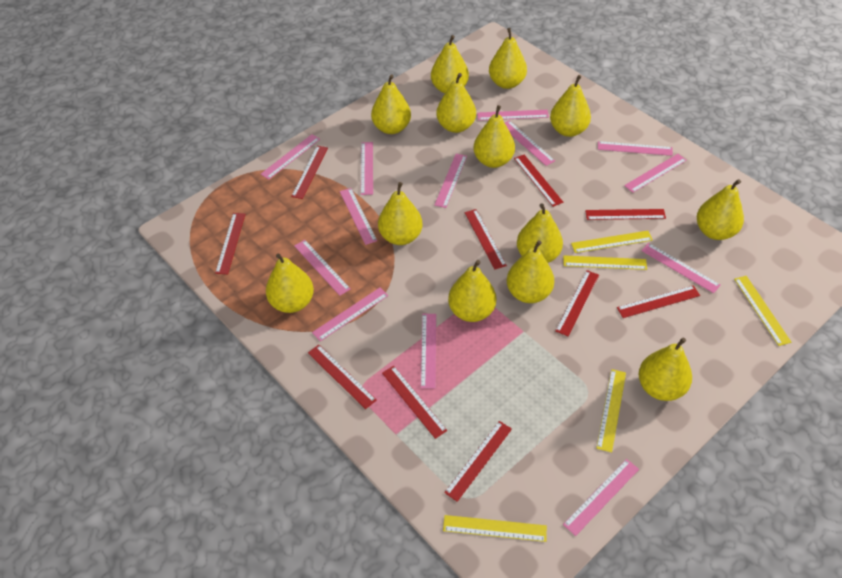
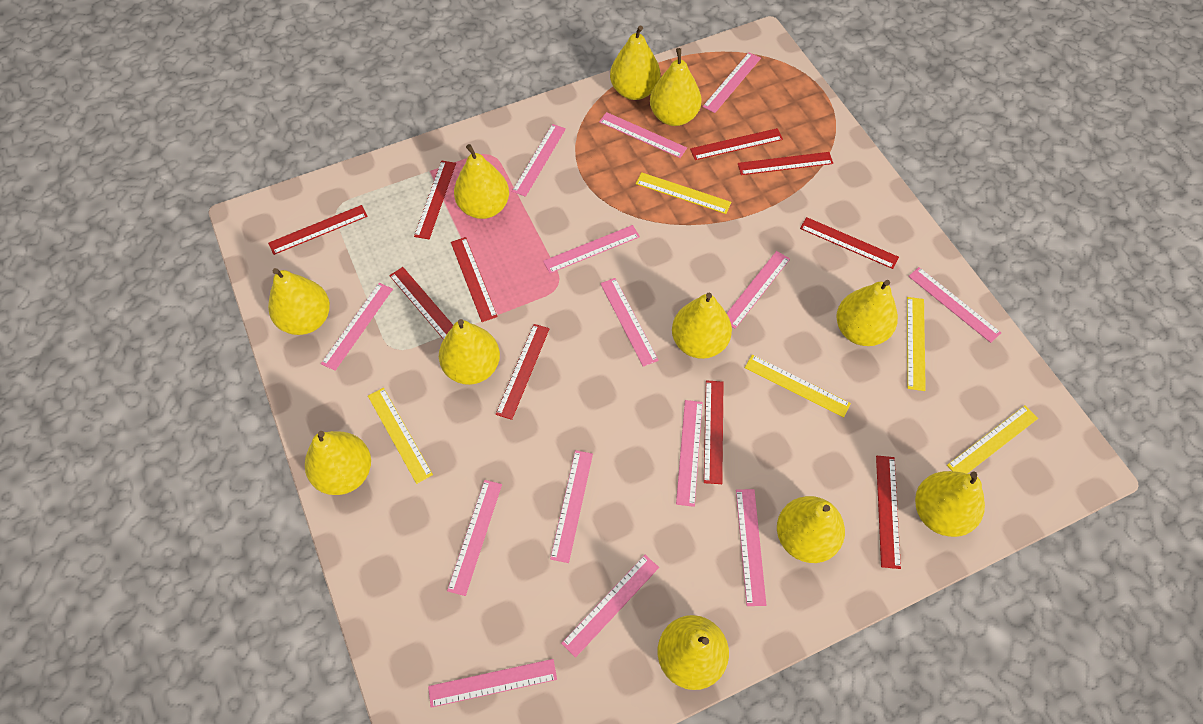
pink ruler: 13 -> 14
yellow pear: 13 -> 11

